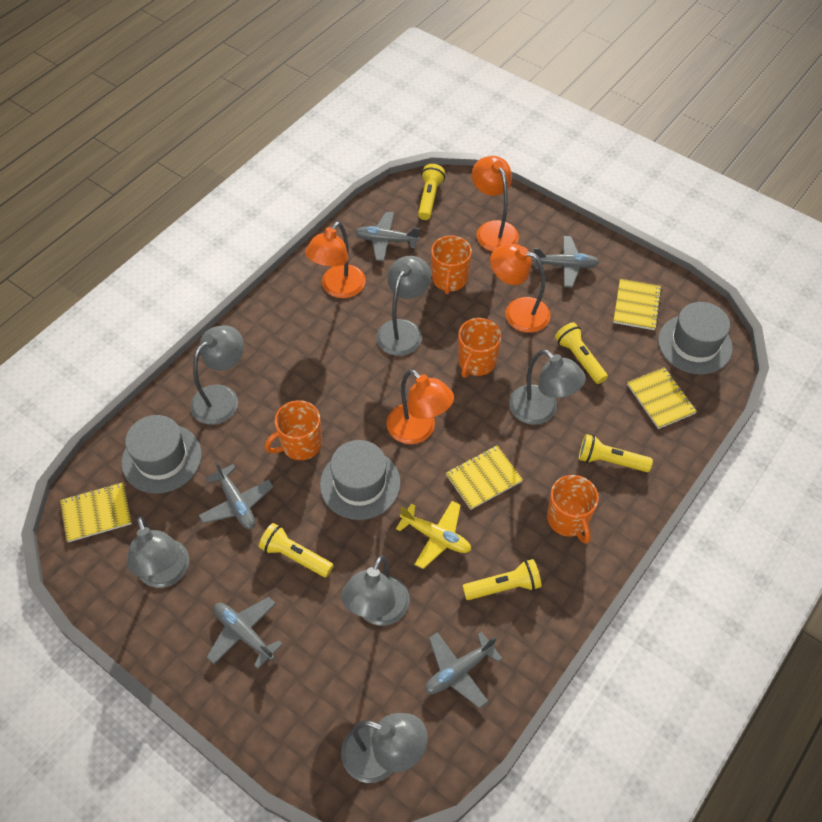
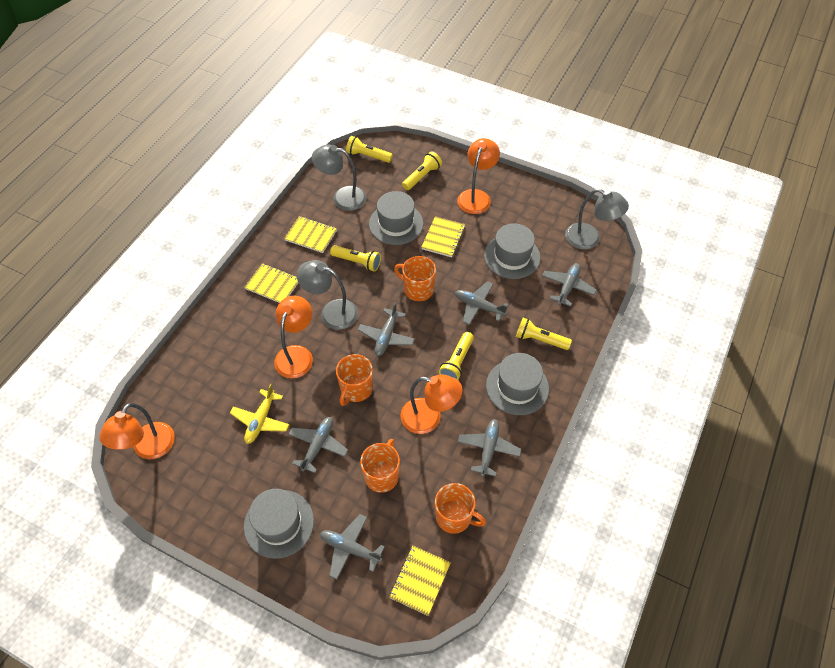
grey hat: 3 -> 4
grey lamp: 6 -> 3
grey plane: 5 -> 6

